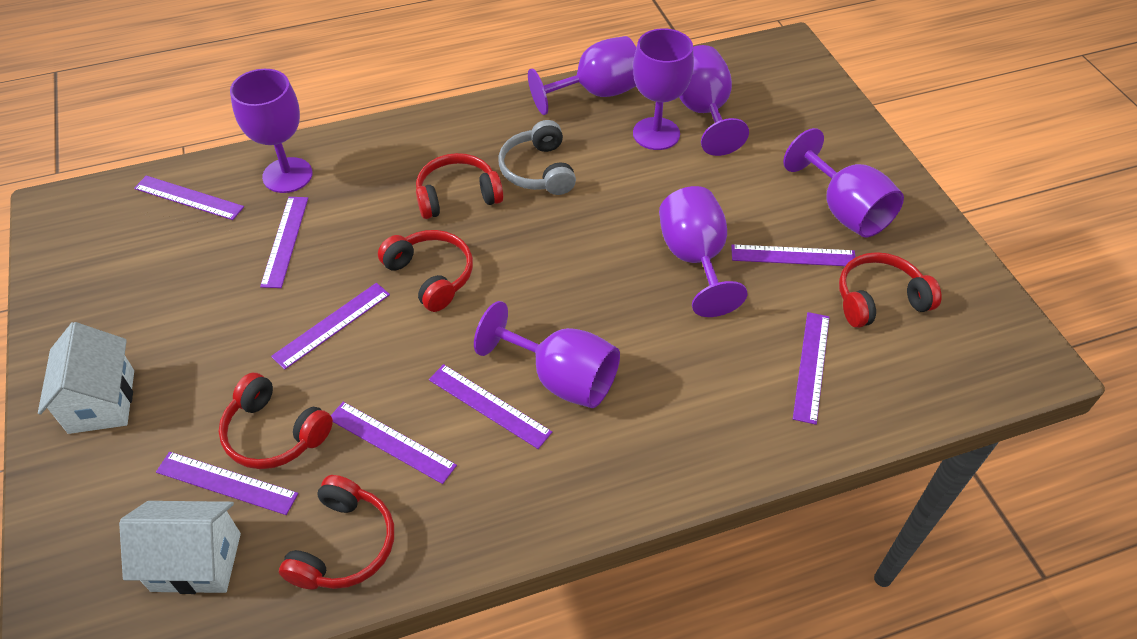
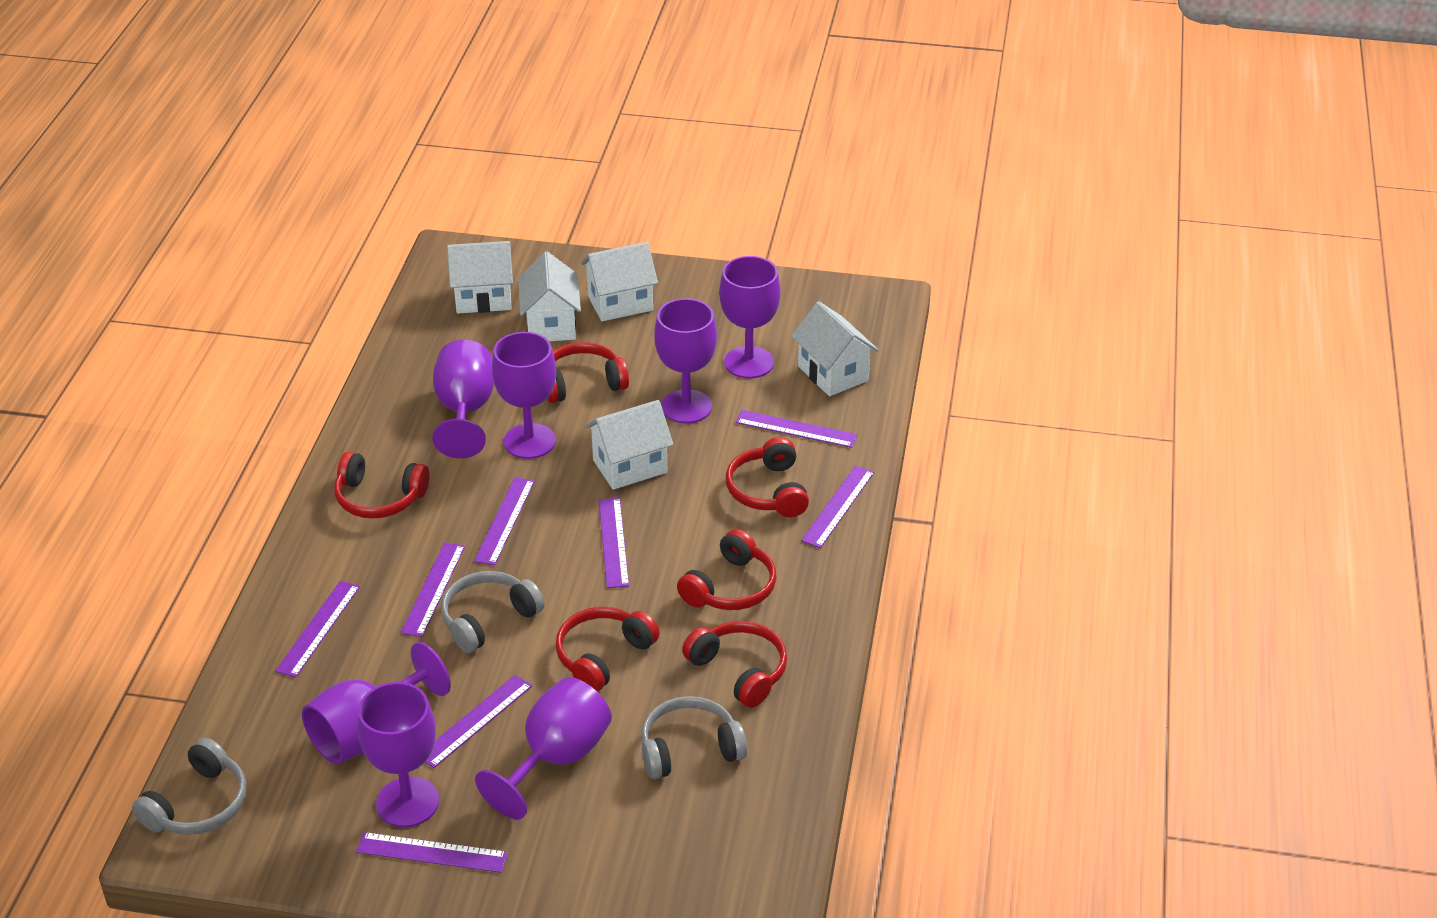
grey headphones: 1 -> 3
red headphones: 5 -> 6
white house: 2 -> 5

